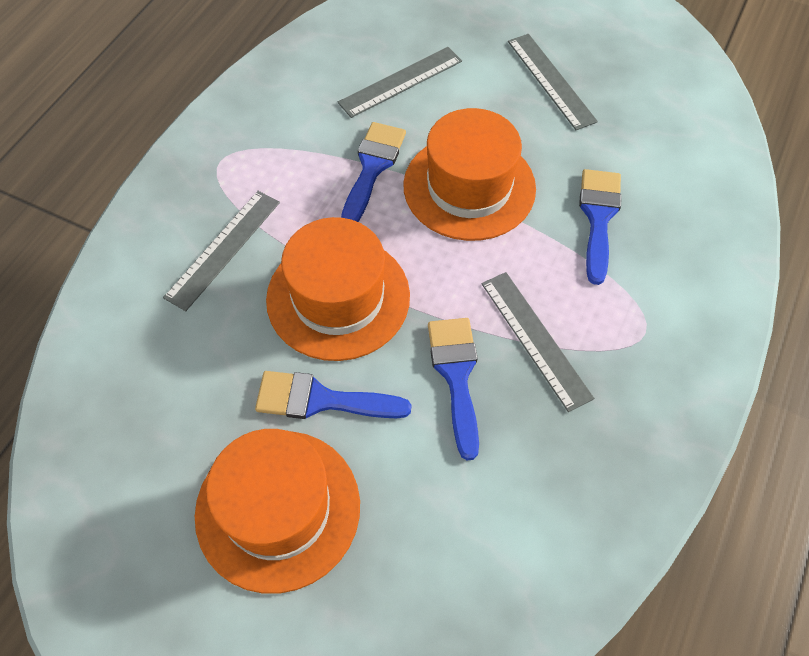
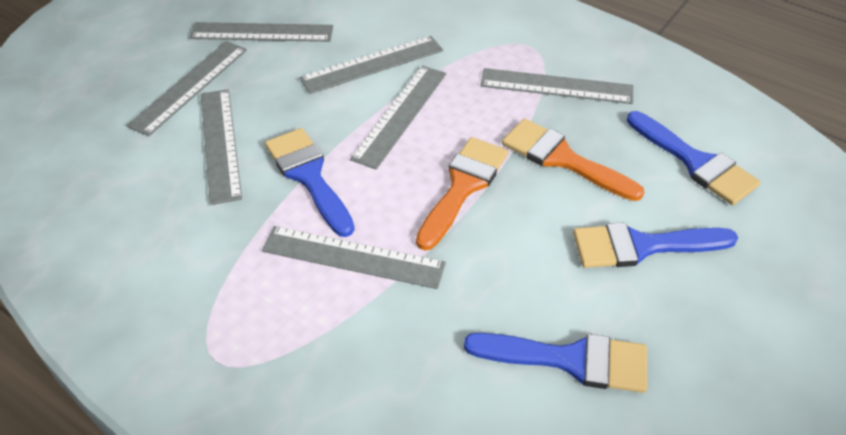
grey ruler: 4 -> 7
orange brush: 0 -> 2
orange hat: 3 -> 0

